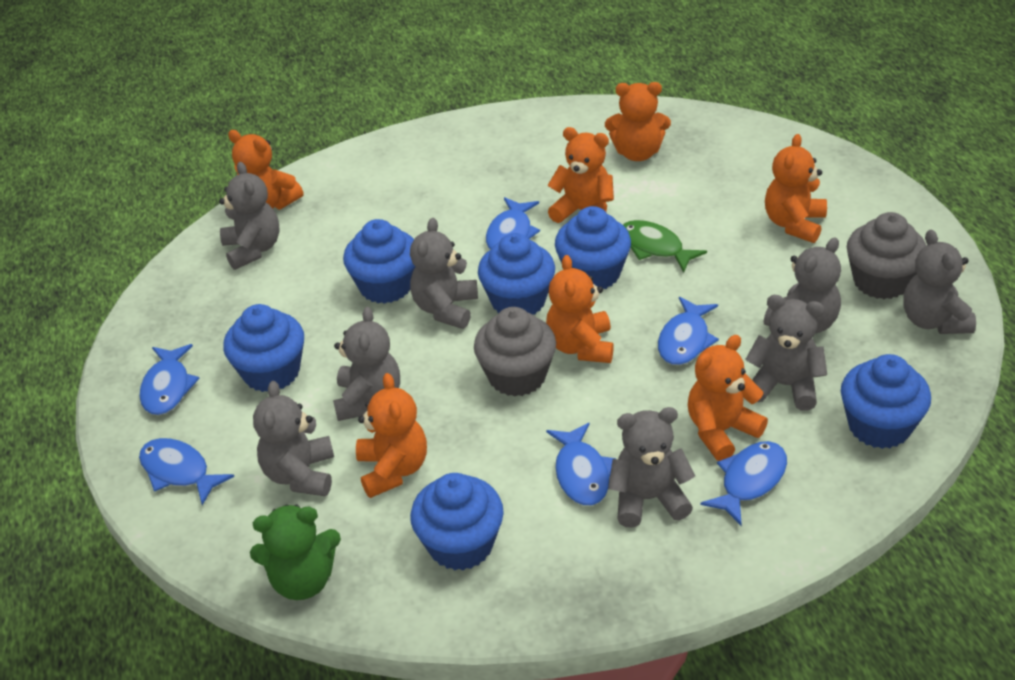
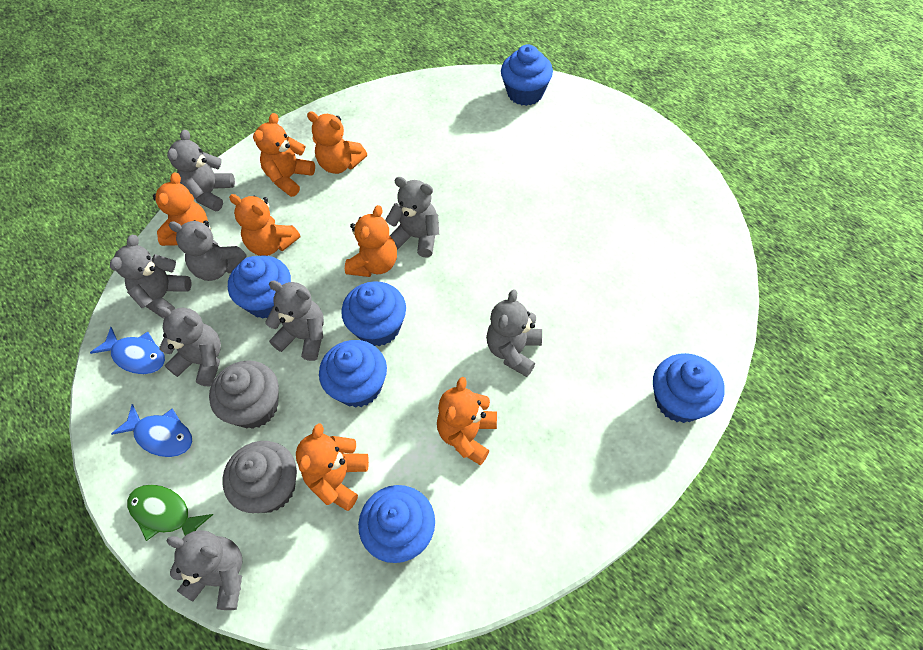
blue fish: 6 -> 2
green teddy bear: 1 -> 0

